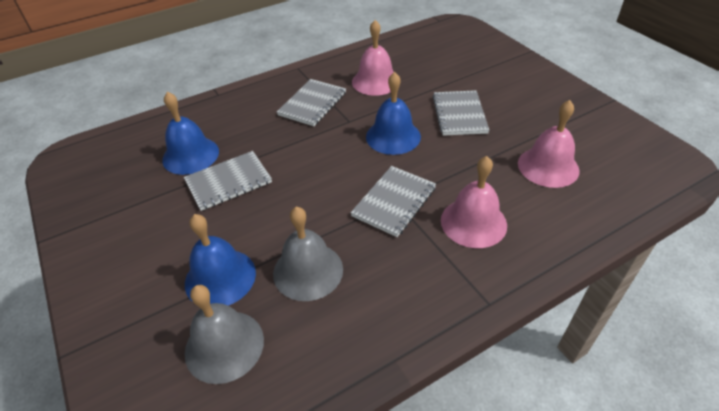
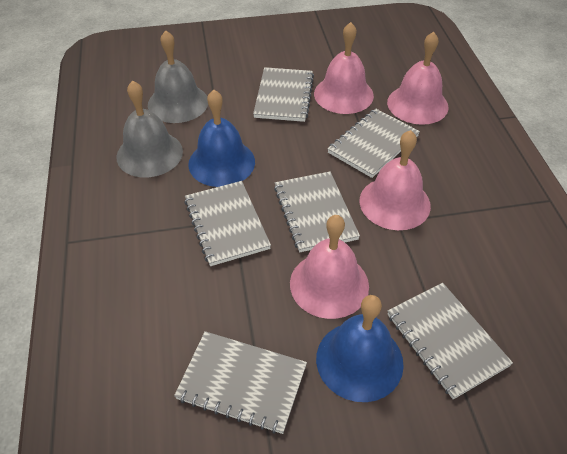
blue bell: 3 -> 2
grey notebook: 4 -> 6
pink bell: 3 -> 4

